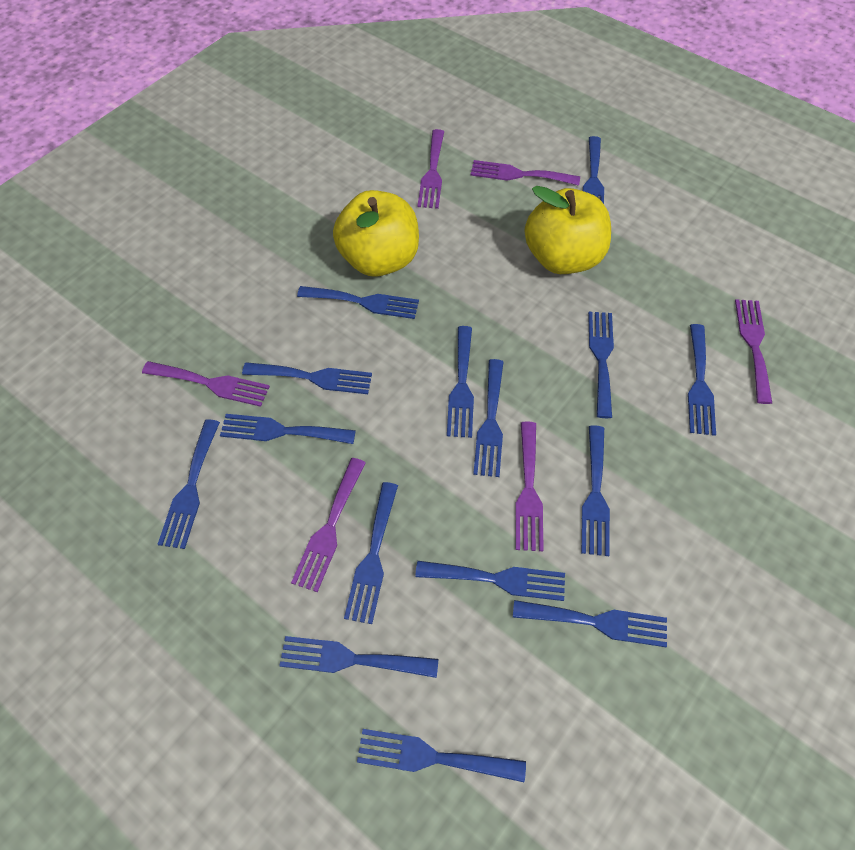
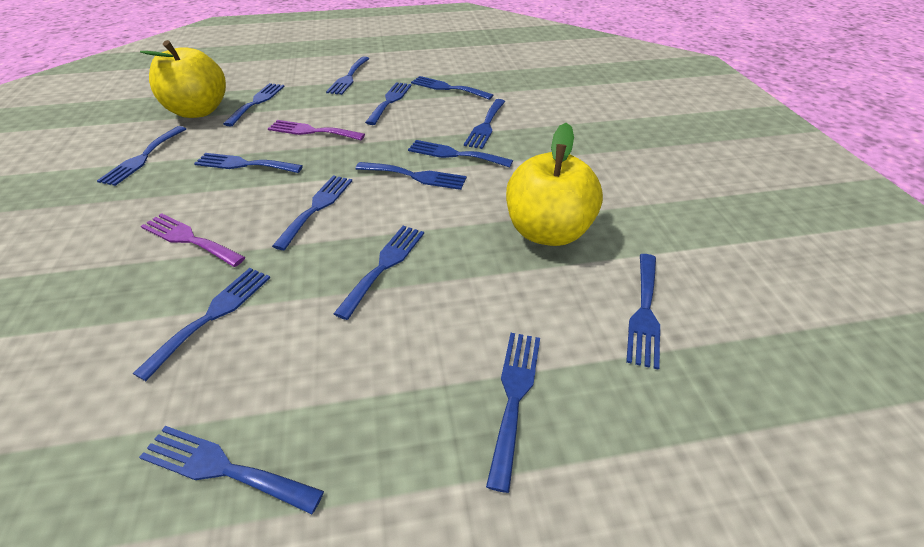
purple fork: 6 -> 2

